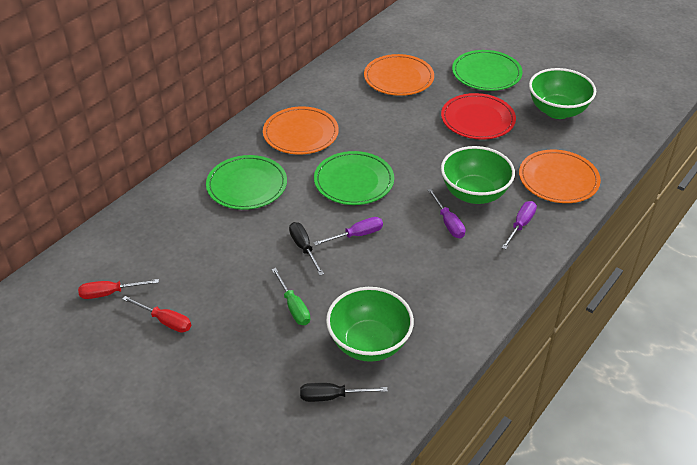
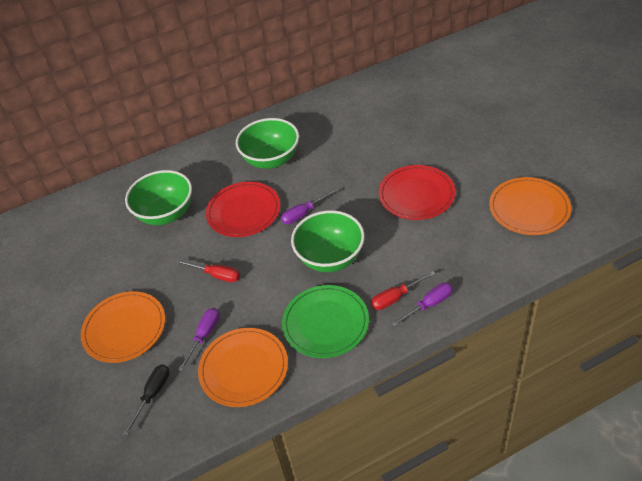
black screwdriver: 2 -> 1
green plate: 3 -> 1
green screwdriver: 1 -> 0
red plate: 1 -> 2

